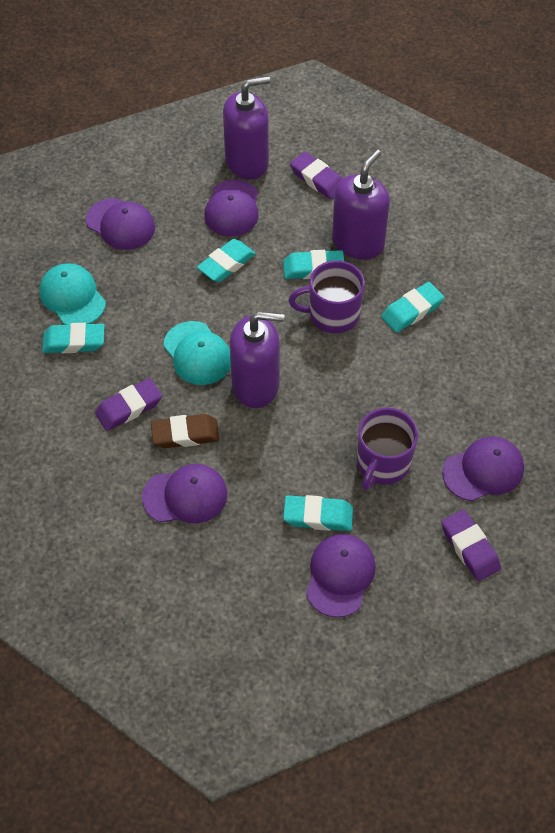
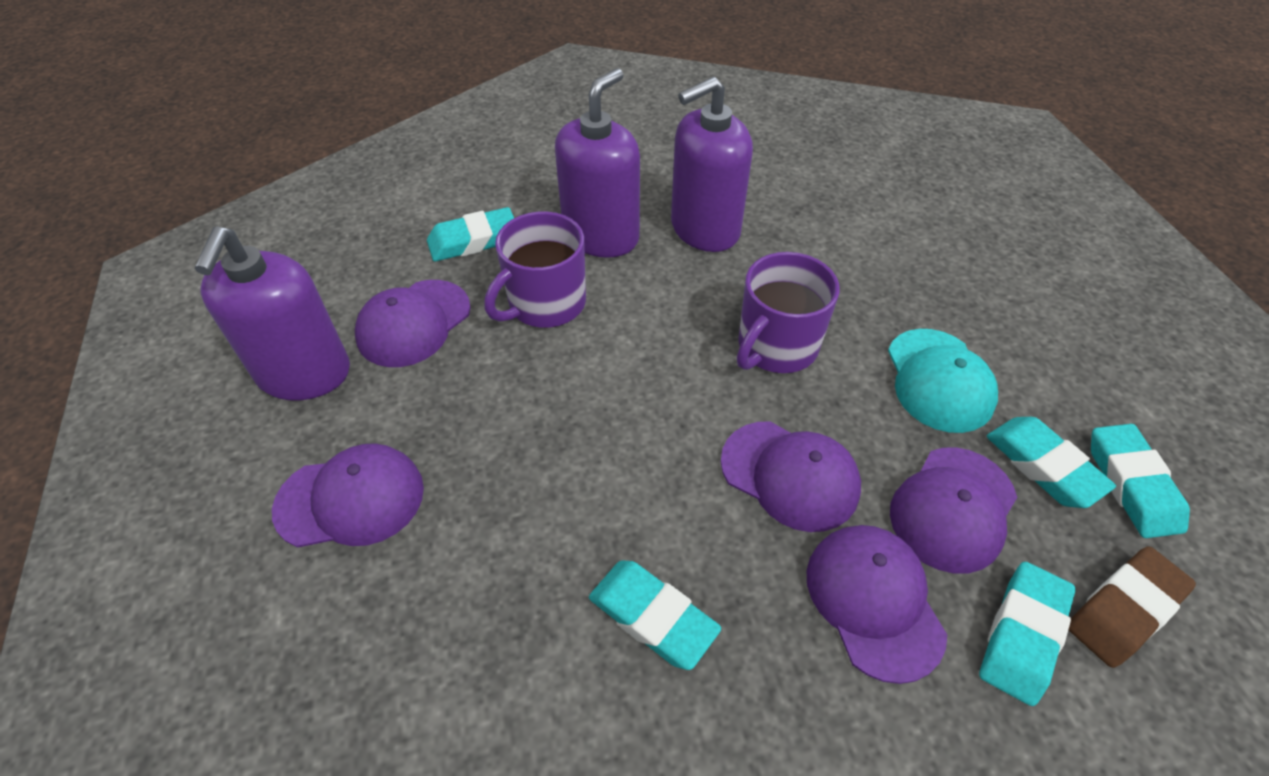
purple eraser: 3 -> 0
turquoise cap: 2 -> 1

